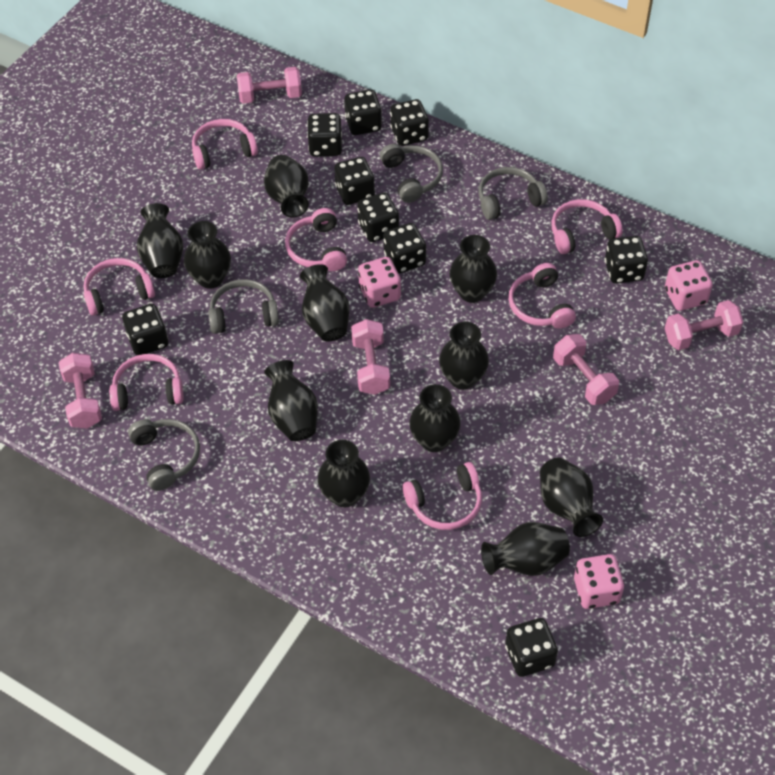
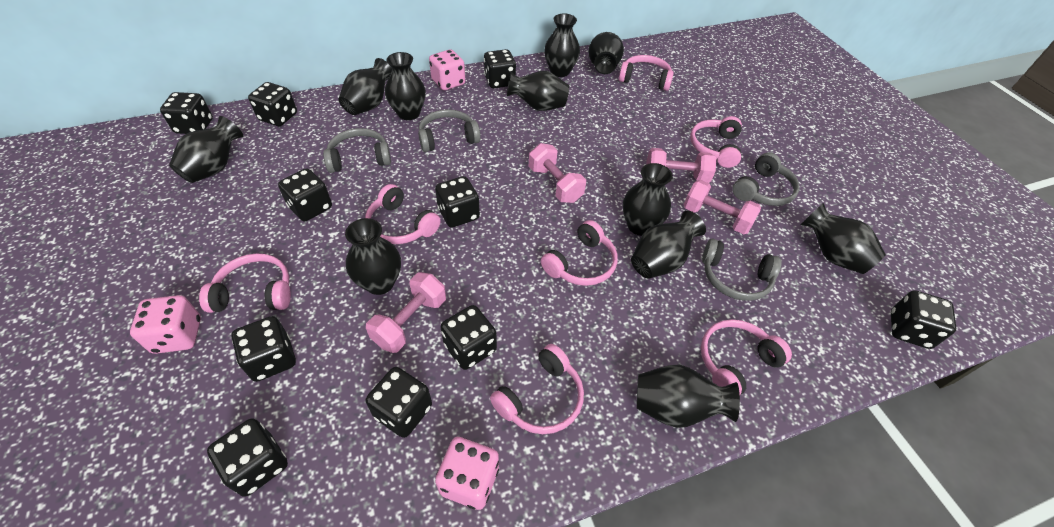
black dice: 9 -> 10
pink dumbbell: 5 -> 4

